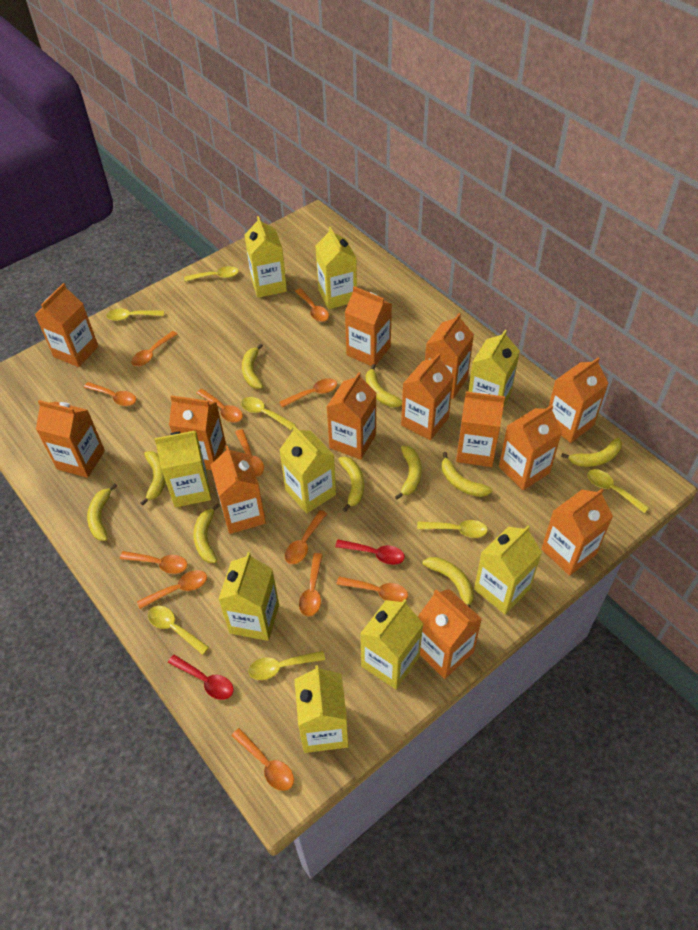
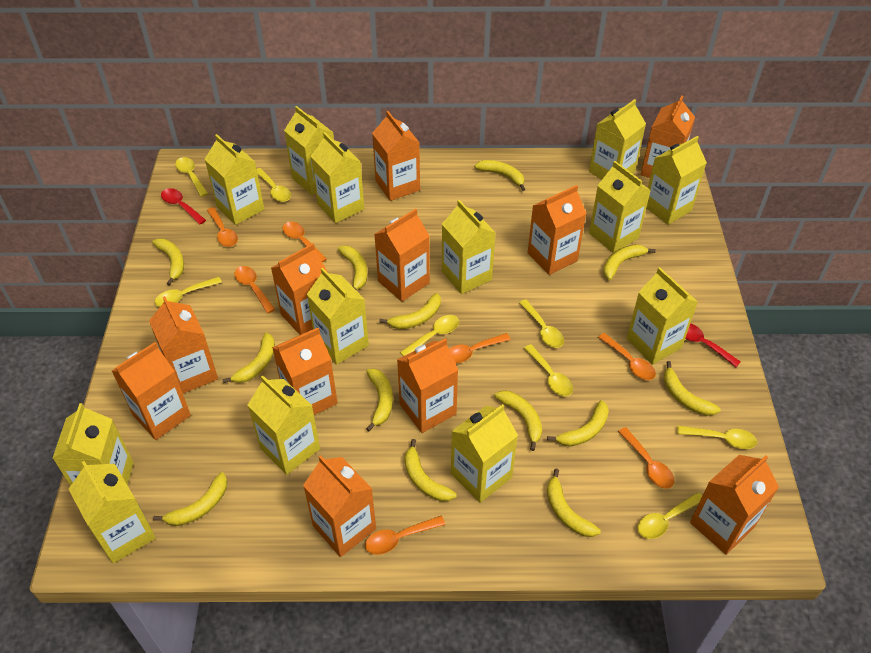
orange carton: 13 -> 11
orange spoon: 12 -> 7
yellow banana: 10 -> 13
yellow carton: 9 -> 13
yellow spoon: 7 -> 8

